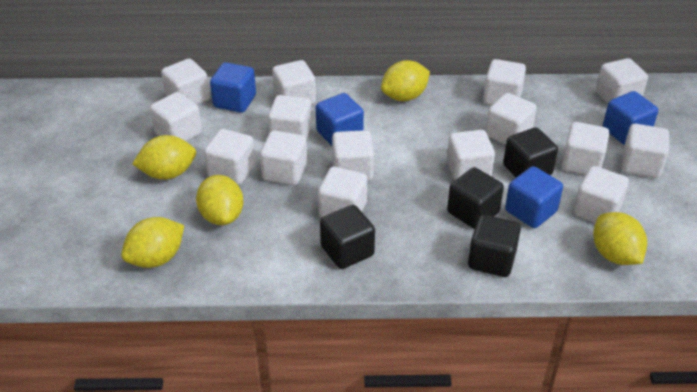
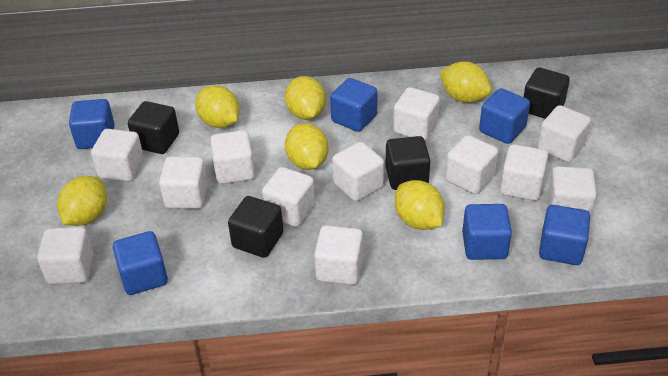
blue cube: 4 -> 6
white cube: 15 -> 12
yellow lemon: 5 -> 6

